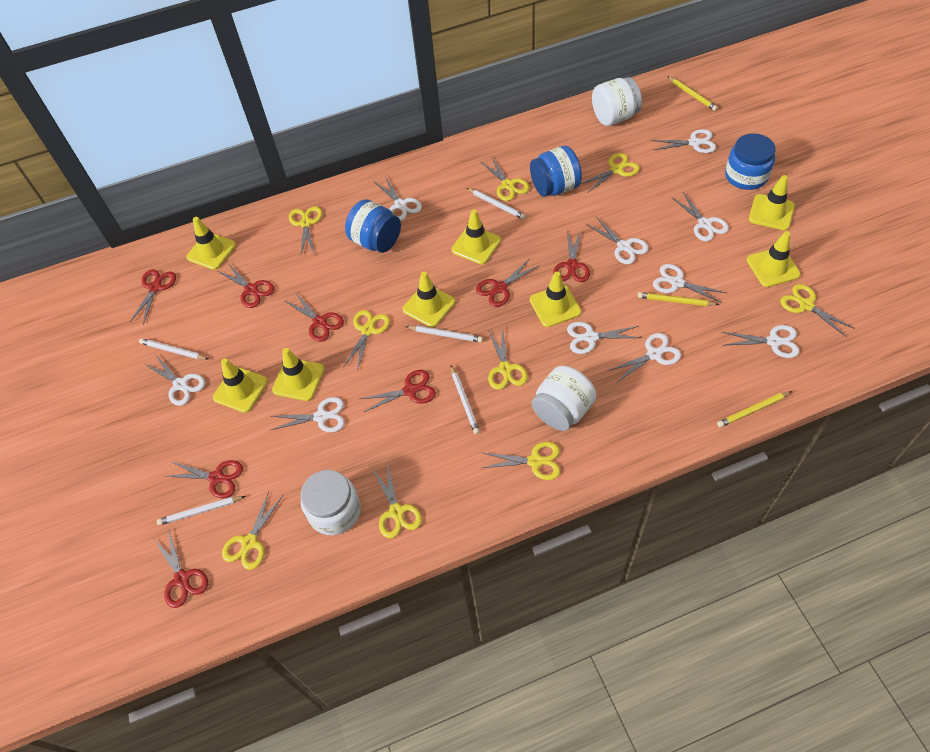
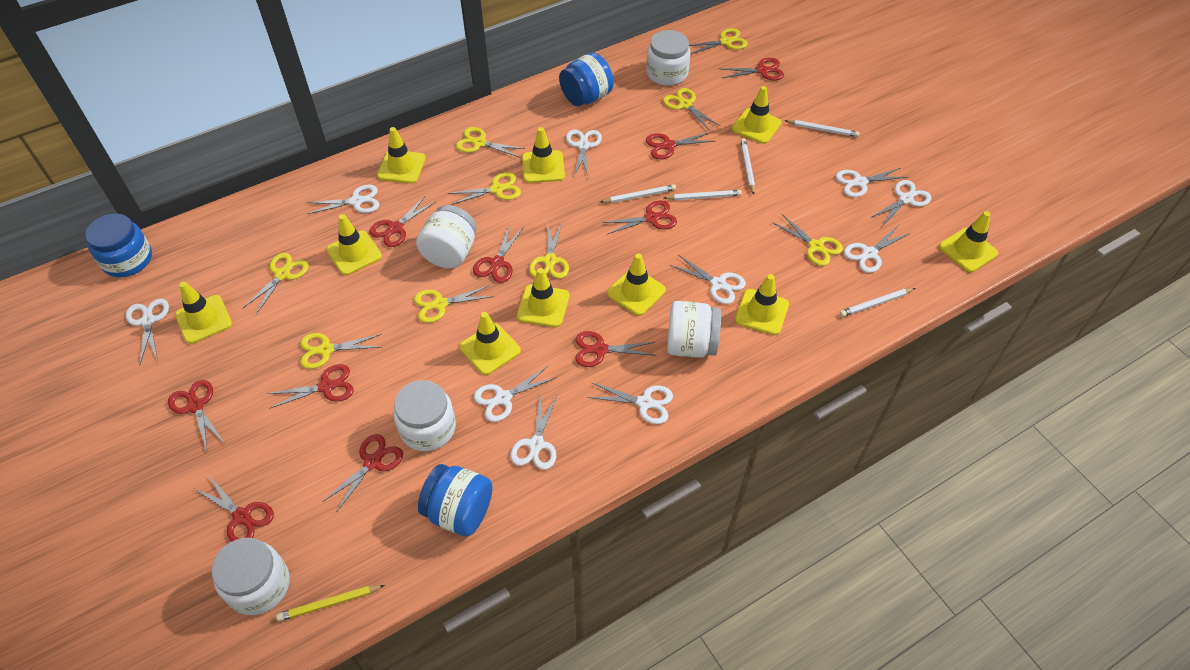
red scissors: 8 -> 10
white jar: 3 -> 5
yellow pencil: 3 -> 1
yellow traffic cone: 8 -> 10

